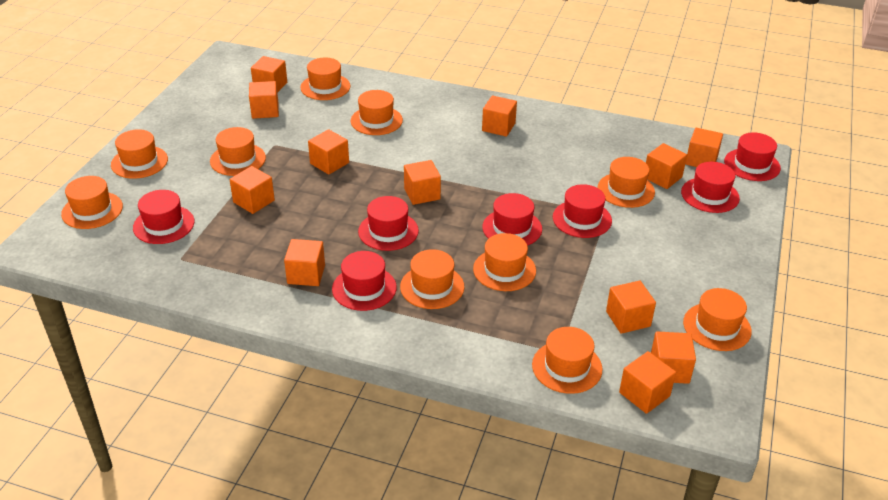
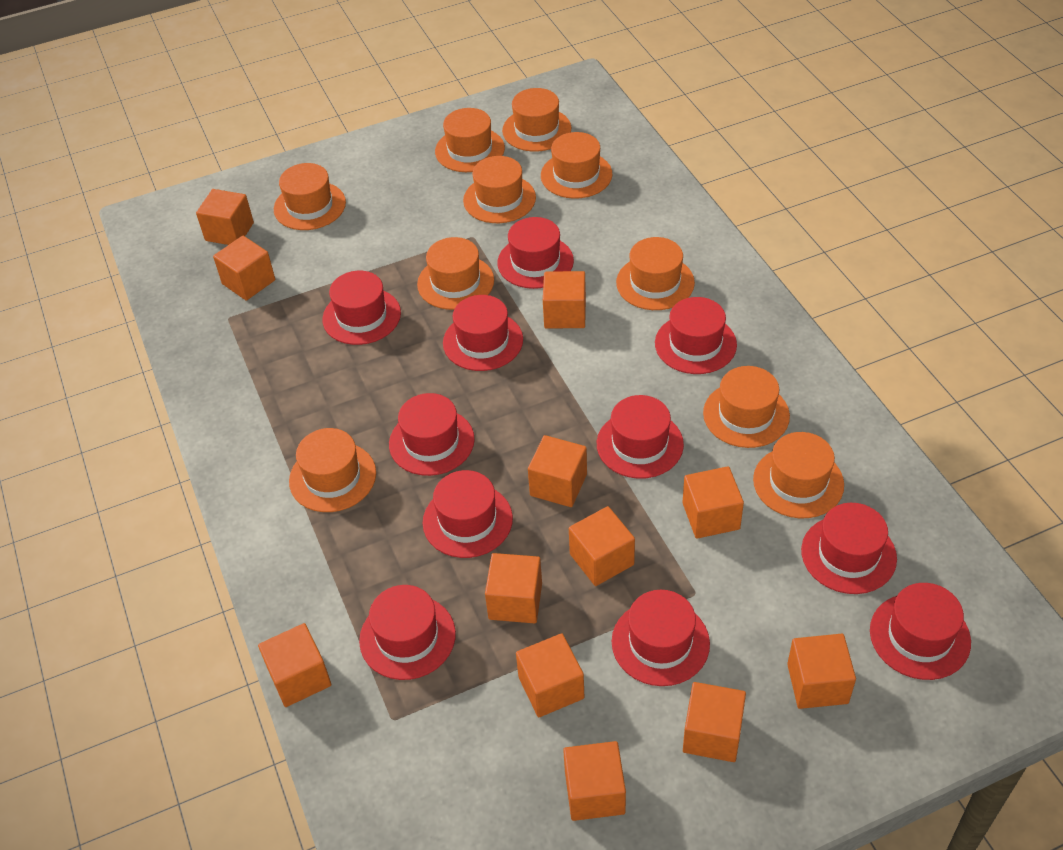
red hat: 7 -> 11

